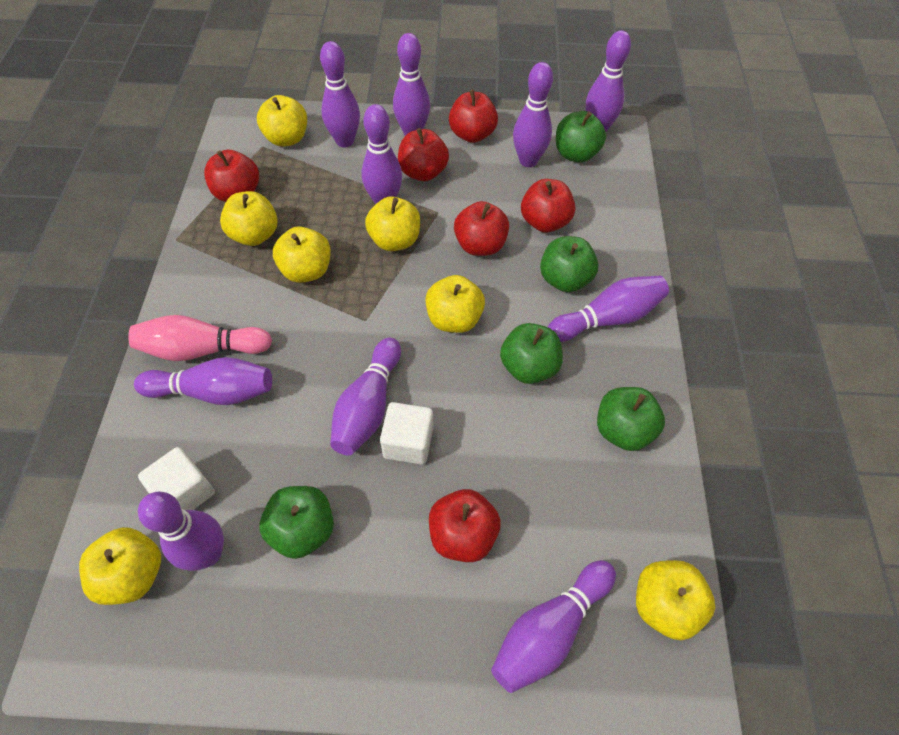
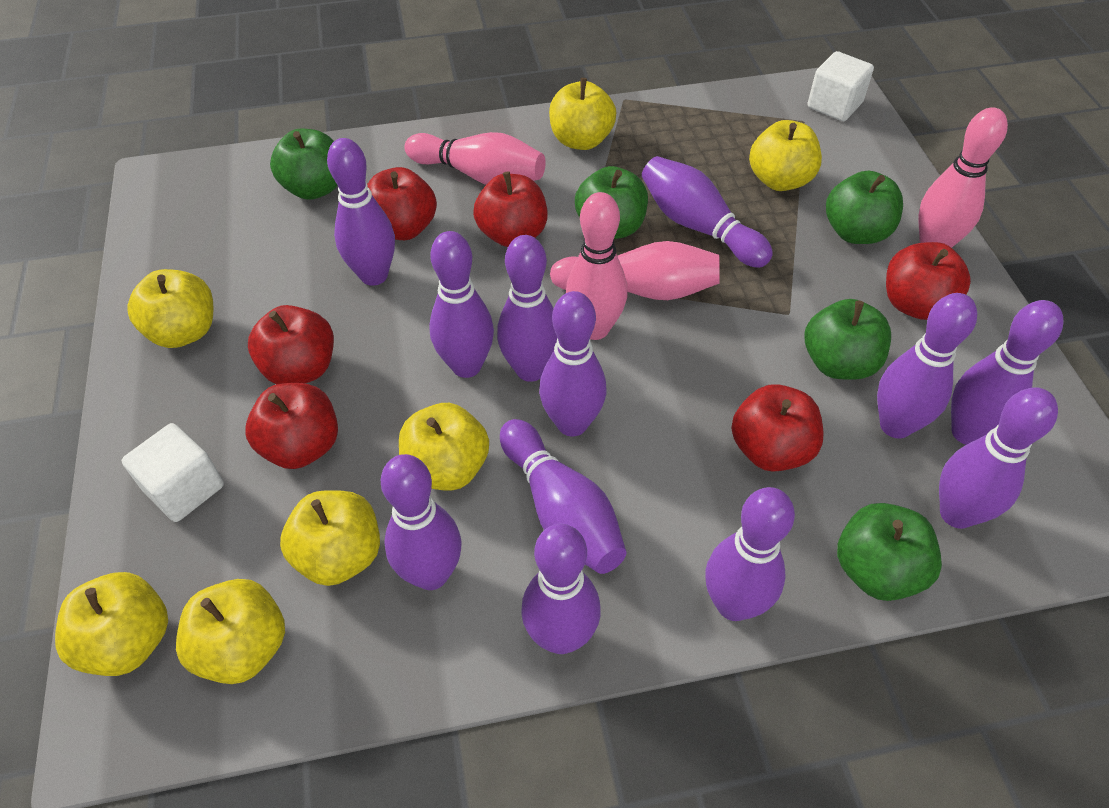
pink bowling pin: 1 -> 4
purple bowling pin: 10 -> 12

